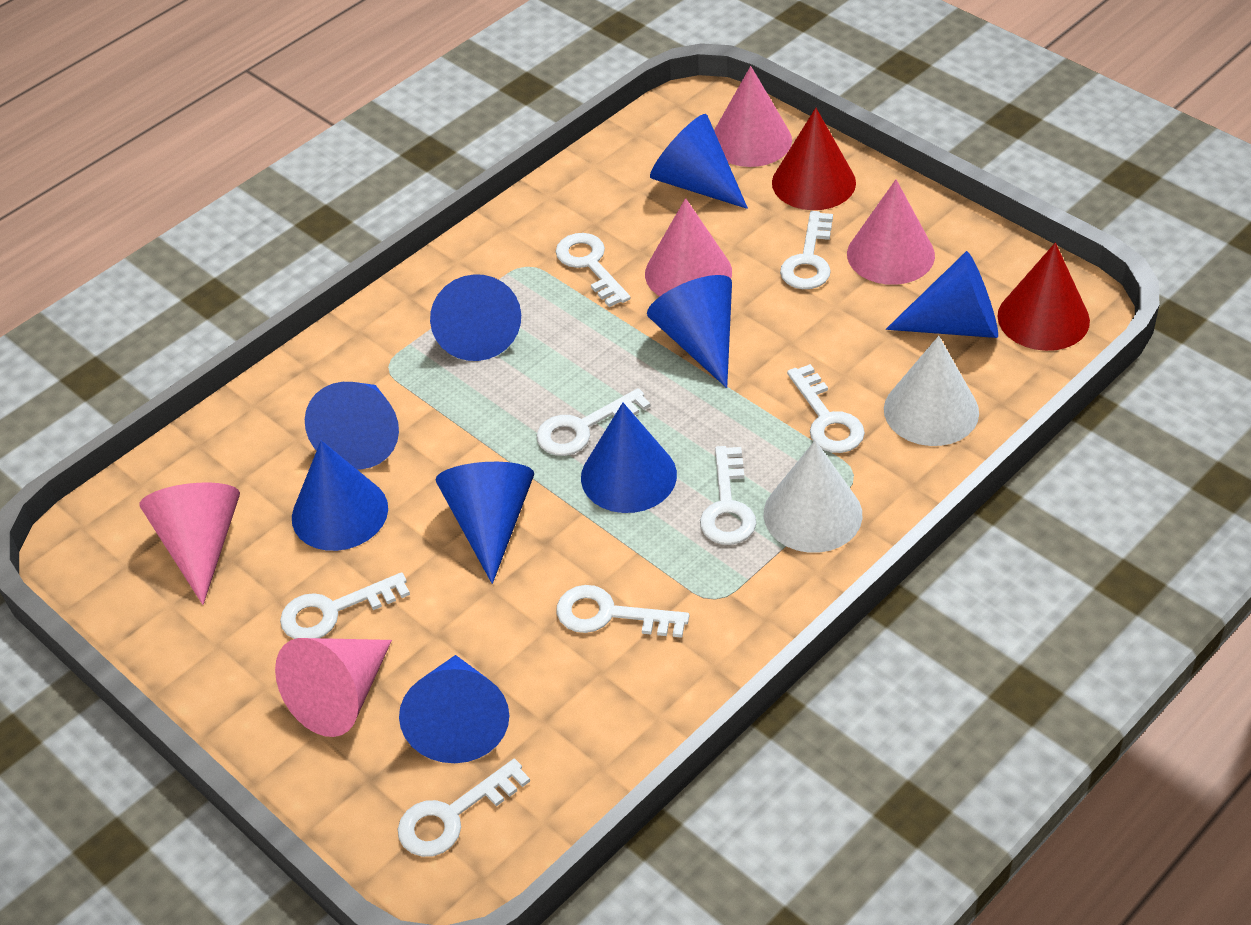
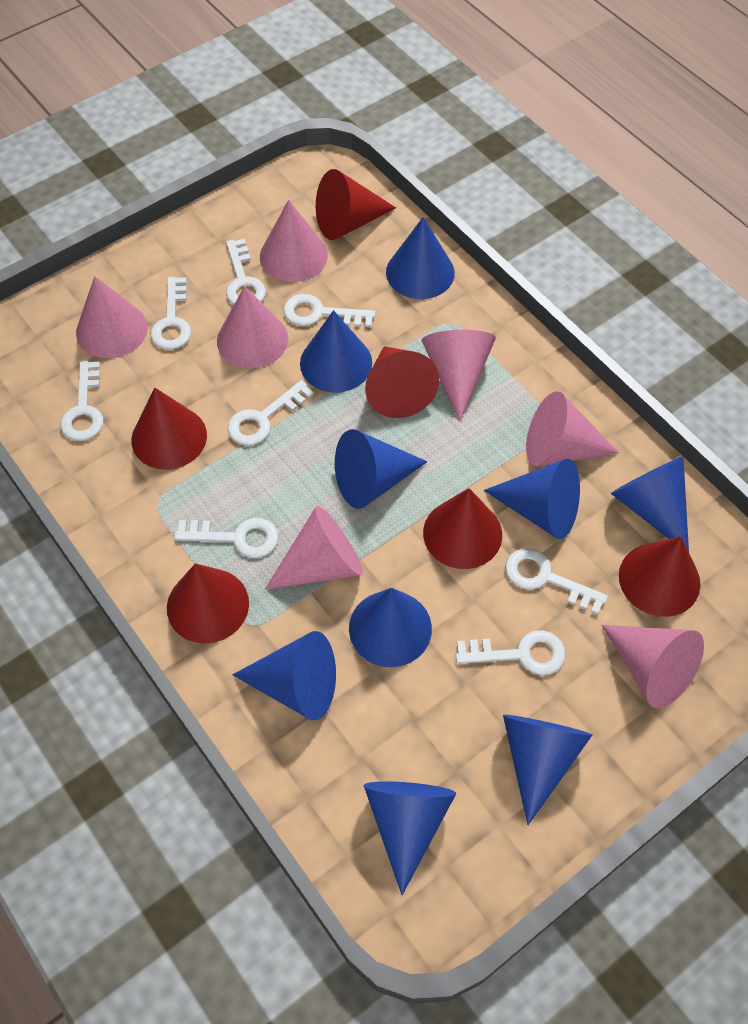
pink cone: 5 -> 7
red cone: 2 -> 6
white cone: 2 -> 0

